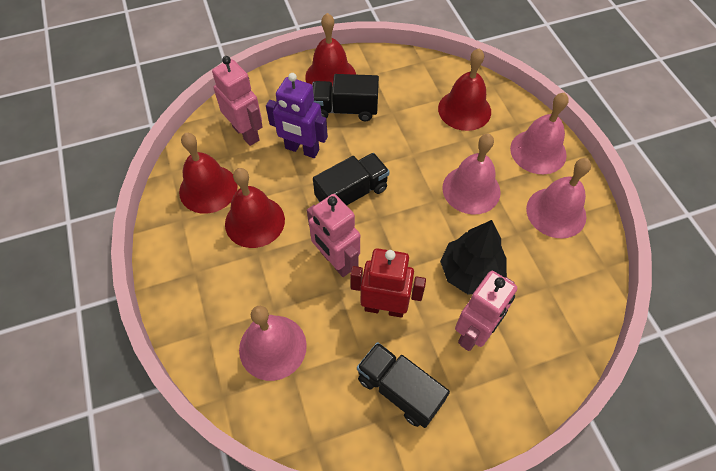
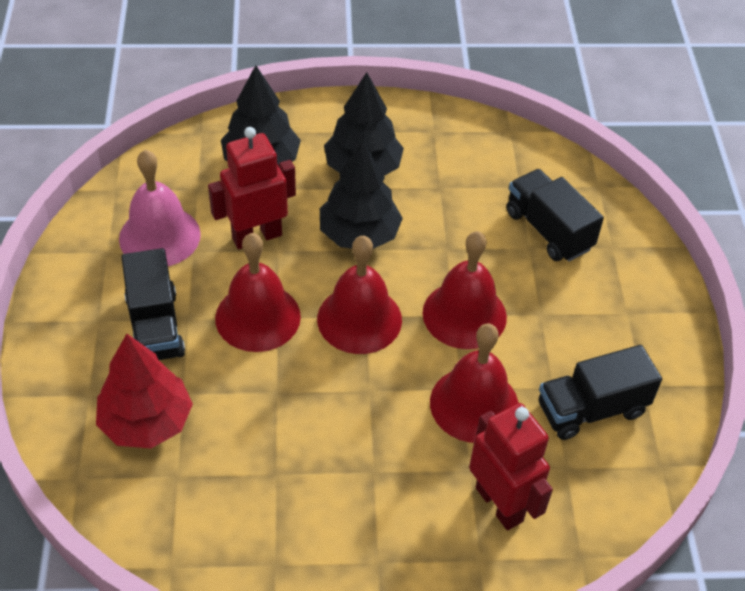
black tree: 1 -> 3
pink bell: 4 -> 1
pink robot: 3 -> 0
purple robot: 1 -> 0
red robot: 1 -> 2
red tree: 0 -> 1

